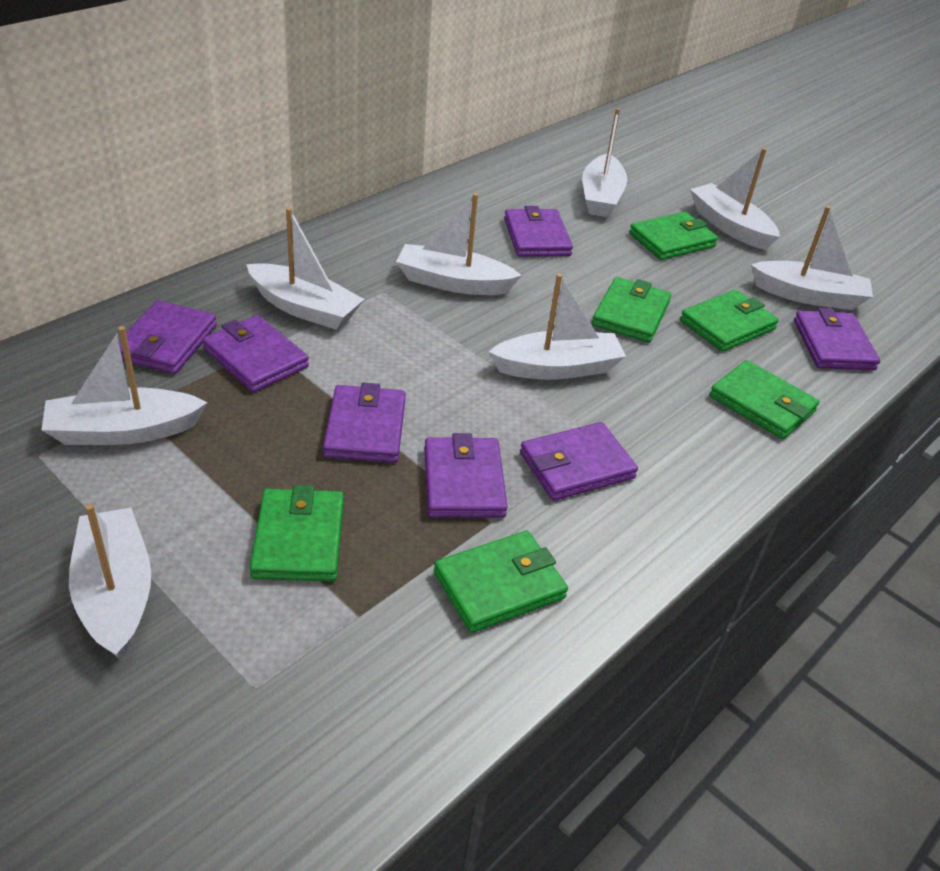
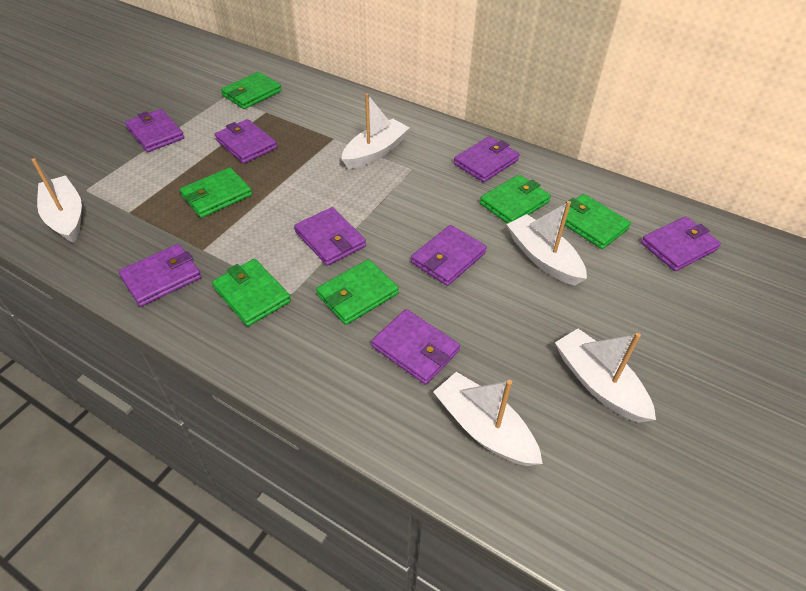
purple wallet: 7 -> 8
white boat: 8 -> 5

